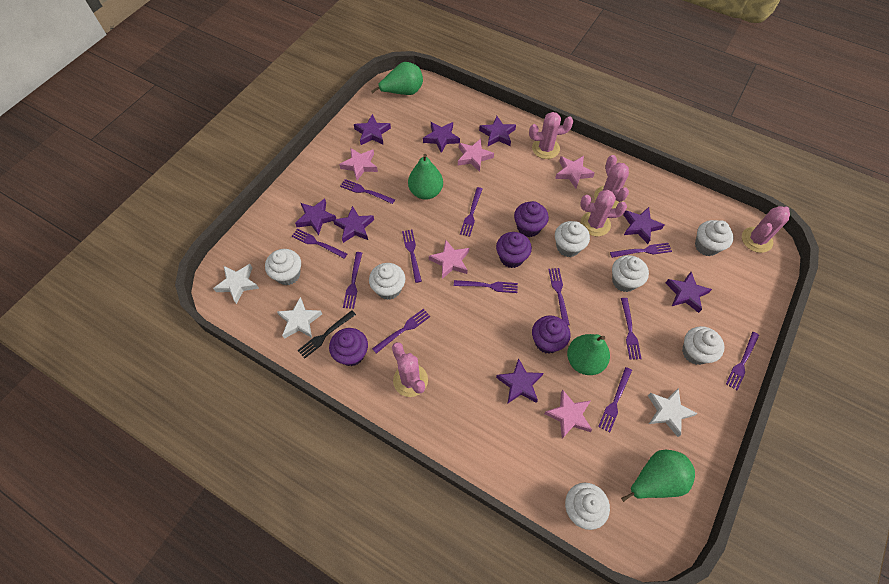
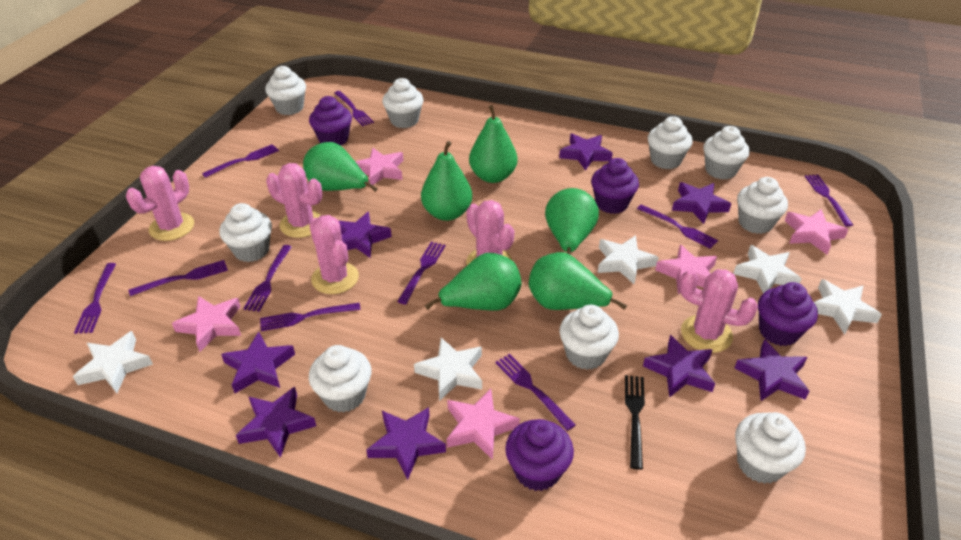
green pear: 4 -> 6
purple fork: 12 -> 10
white cupcake: 7 -> 9
white star: 3 -> 5

